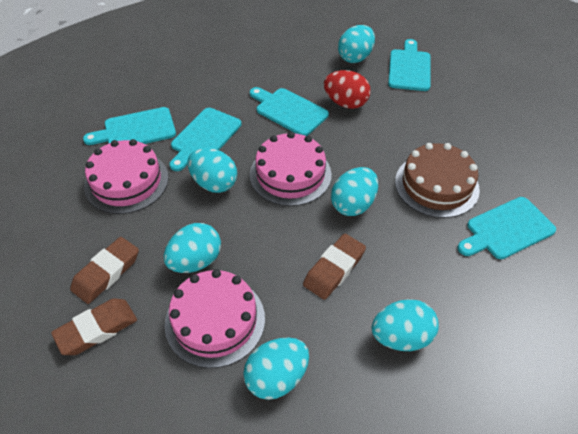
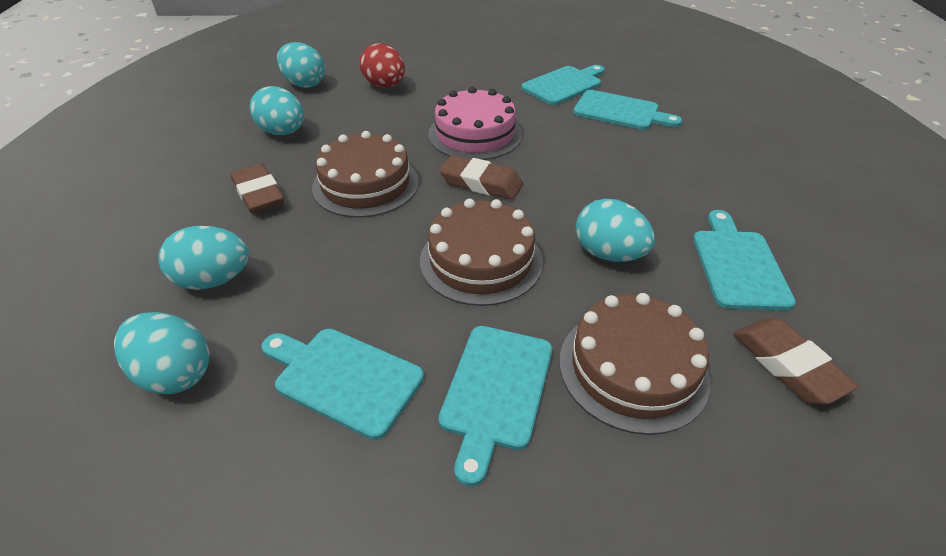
brown cake: 1 -> 3
pink cake: 3 -> 1
turquoise egg: 6 -> 5

